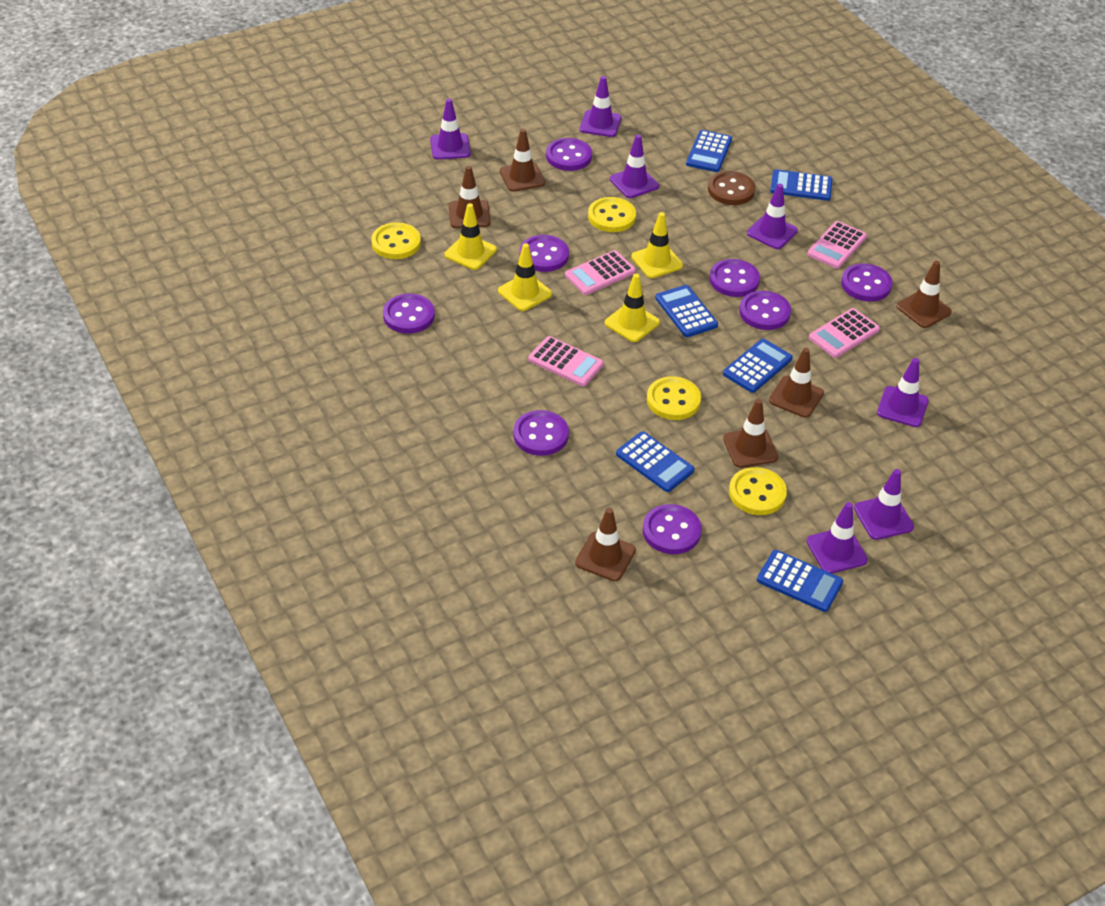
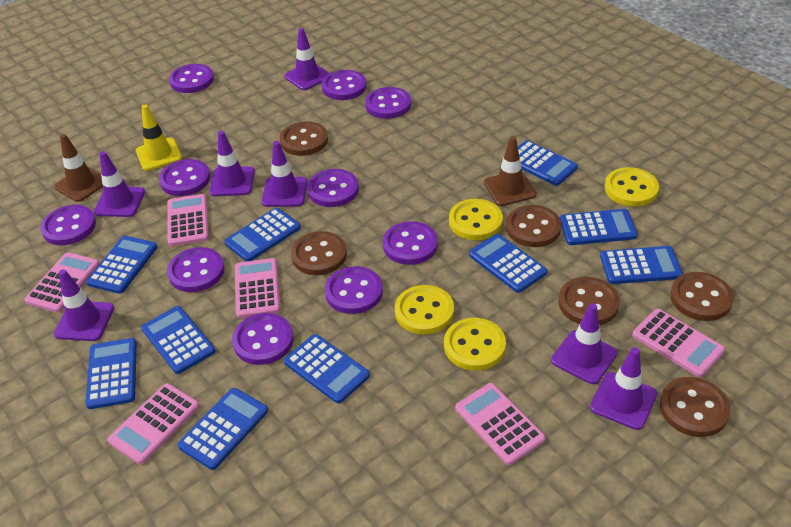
blue calculator: 6 -> 10
brown button: 1 -> 6
brown traffic cone: 6 -> 2
pink calculator: 4 -> 6
purple button: 8 -> 10
yellow traffic cone: 4 -> 1

